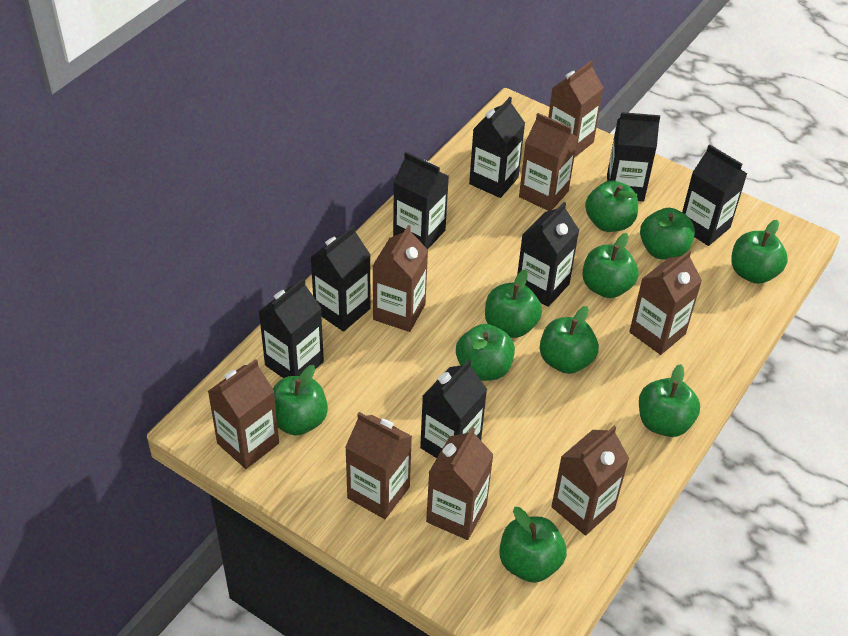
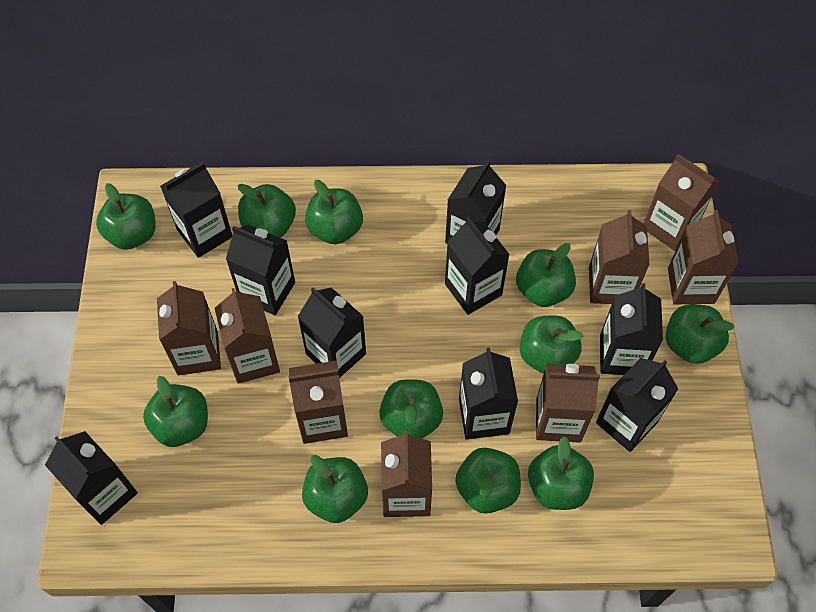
black carton: 8 -> 9
green apple: 10 -> 11

